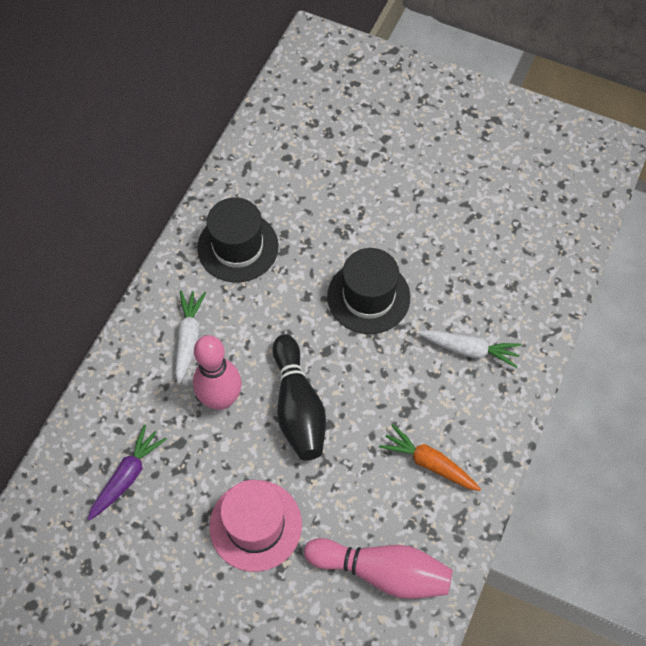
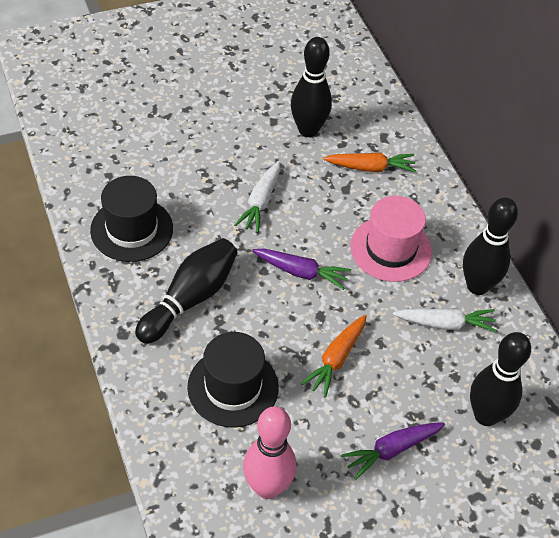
black bowling pin: 1 -> 4
orange carrot: 1 -> 2
pink bowling pin: 2 -> 1
purple carrot: 1 -> 2

